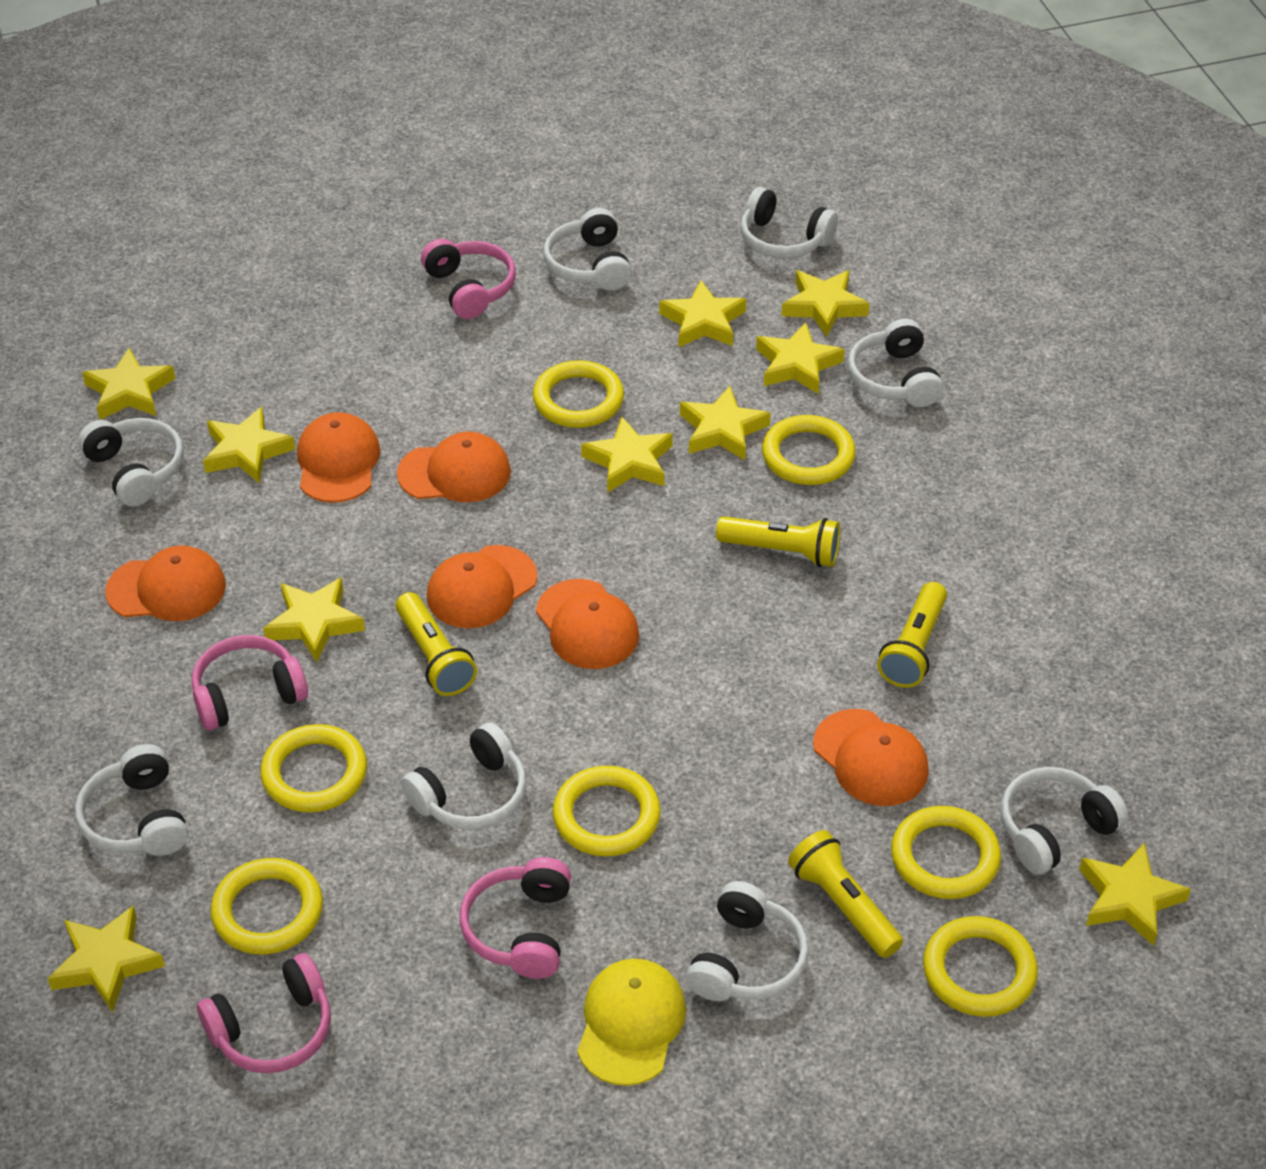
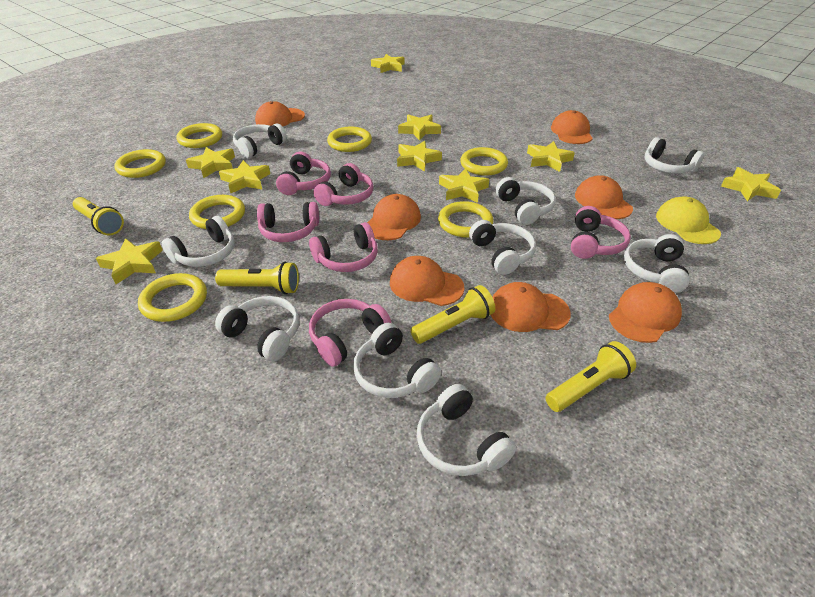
orange cap: 6 -> 7
pink headphones: 4 -> 6
white headphones: 8 -> 9
yellow star: 10 -> 9

